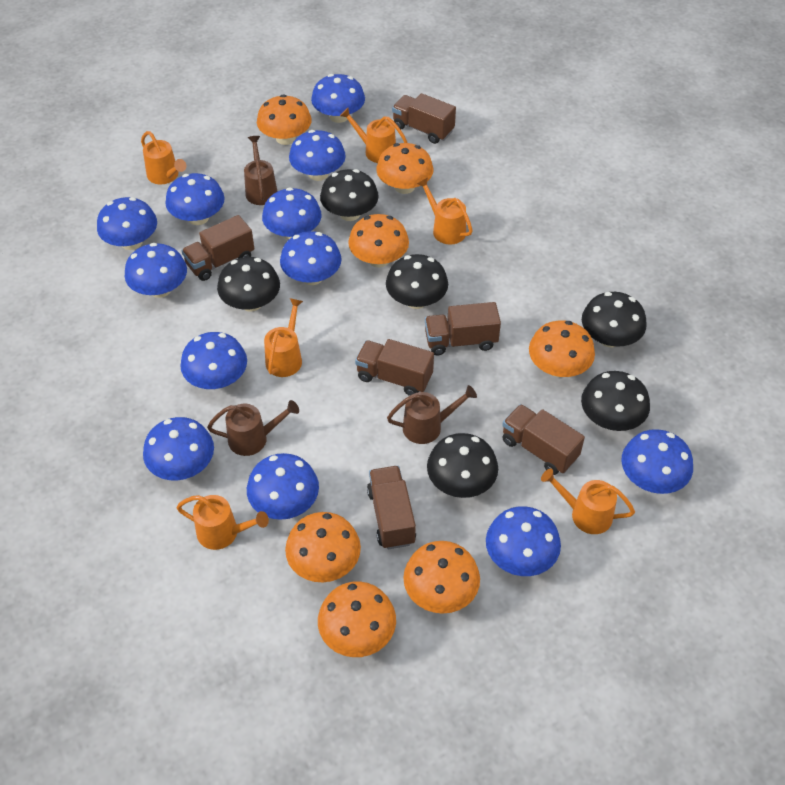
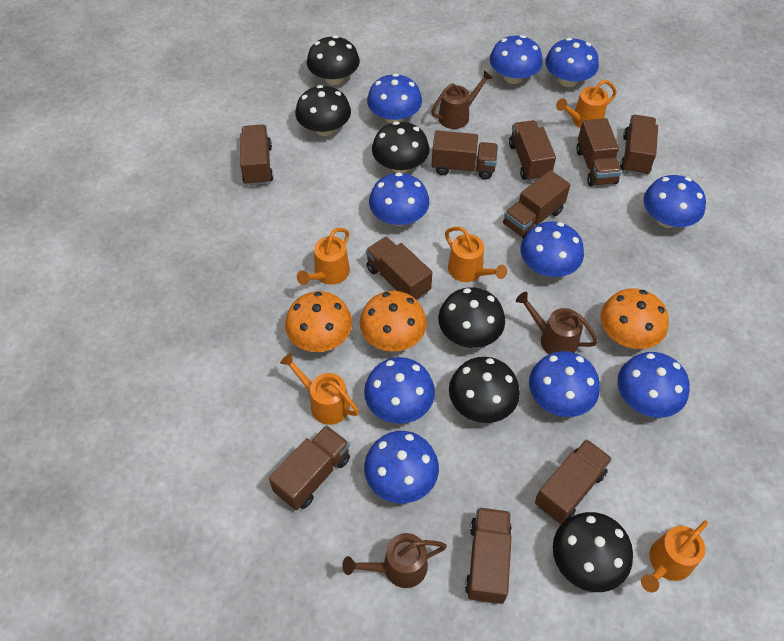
blue mushroom: 12 -> 10
brown truck: 6 -> 10
orange mushroom: 7 -> 3
orange watering can: 6 -> 5

